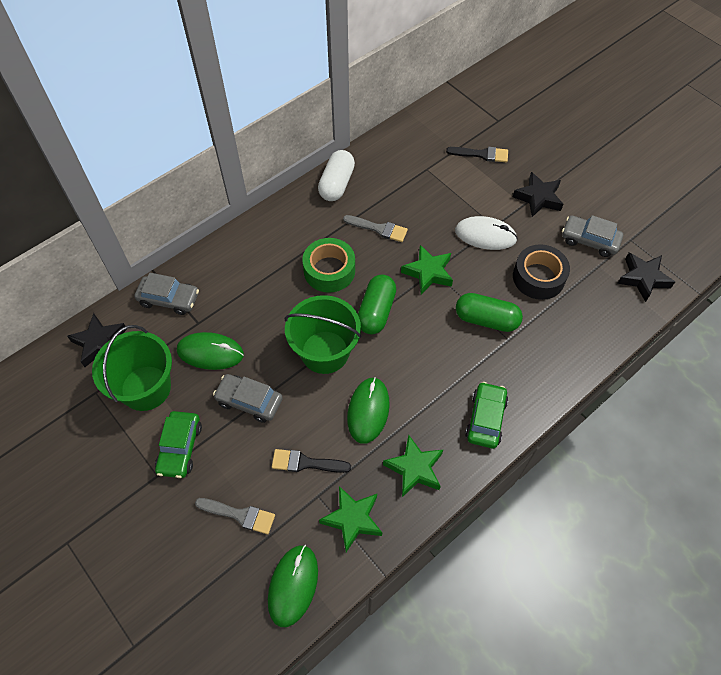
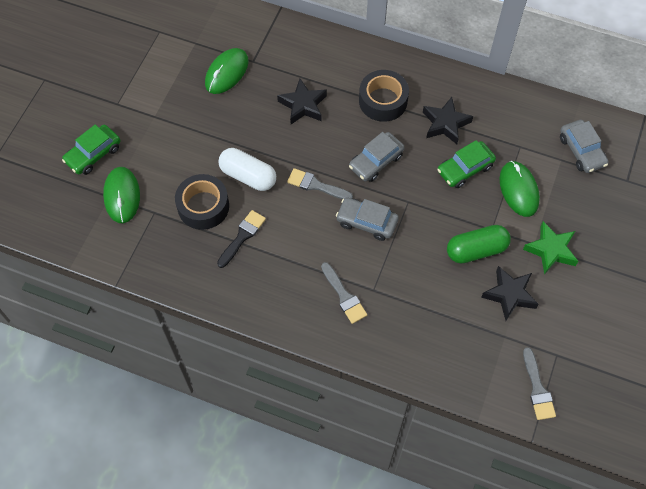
black brush: 2 -> 1
black tape: 1 -> 2
green bucket: 2 -> 0
green capsule: 2 -> 1
green star: 3 -> 1
green tape: 1 -> 0
grey brush: 2 -> 3
white mouse: 1 -> 0

